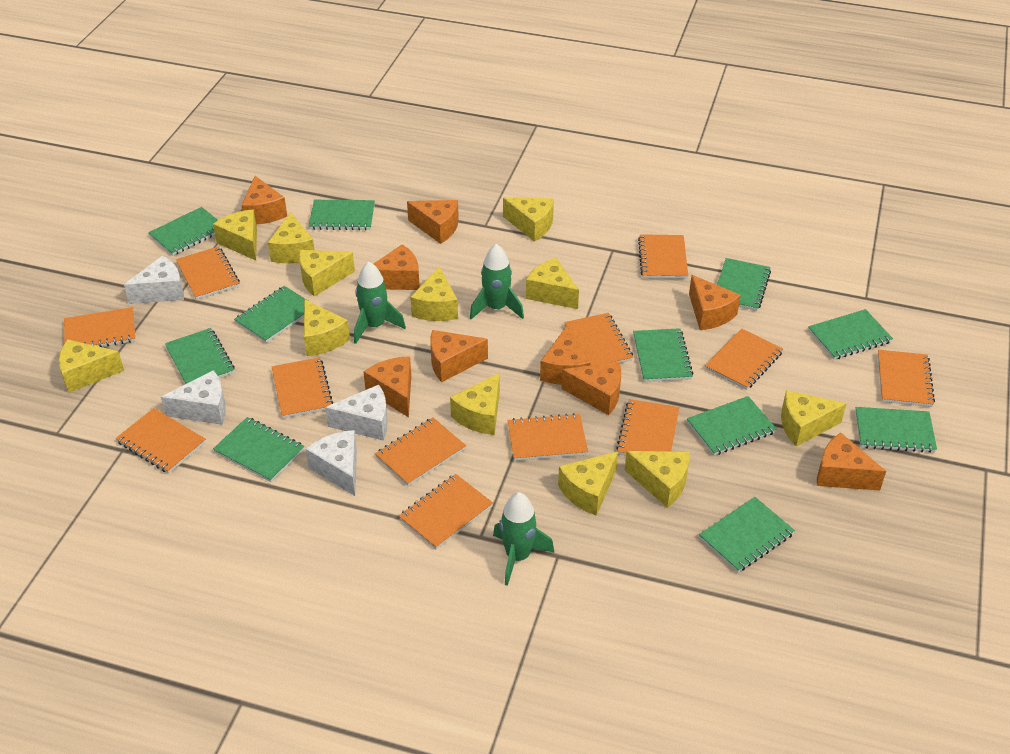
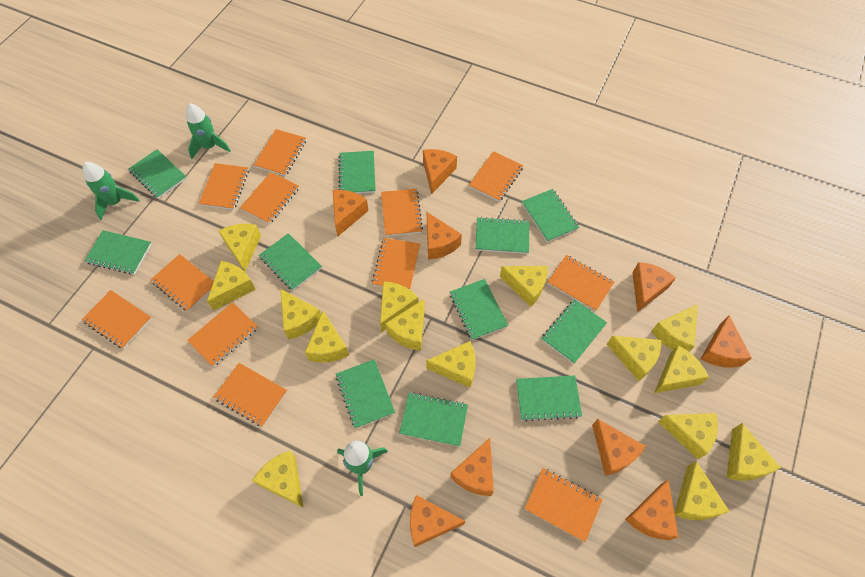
white cheese: 4 -> 0
yellow cheese: 12 -> 15

